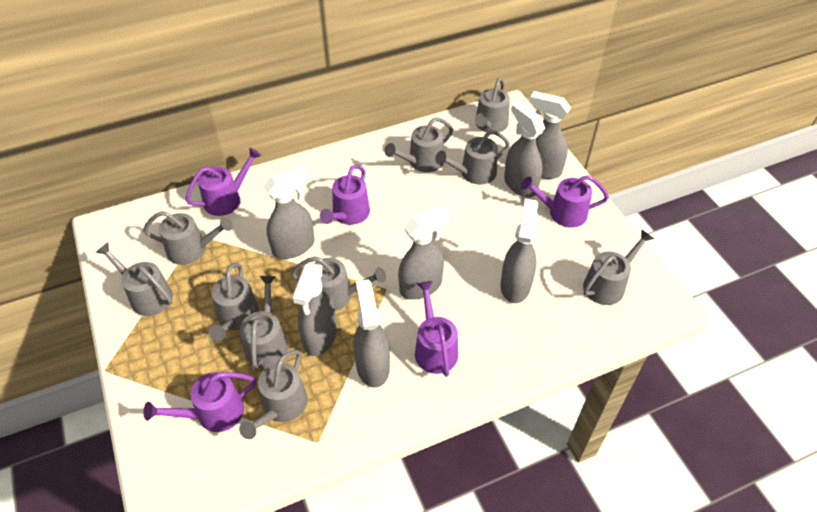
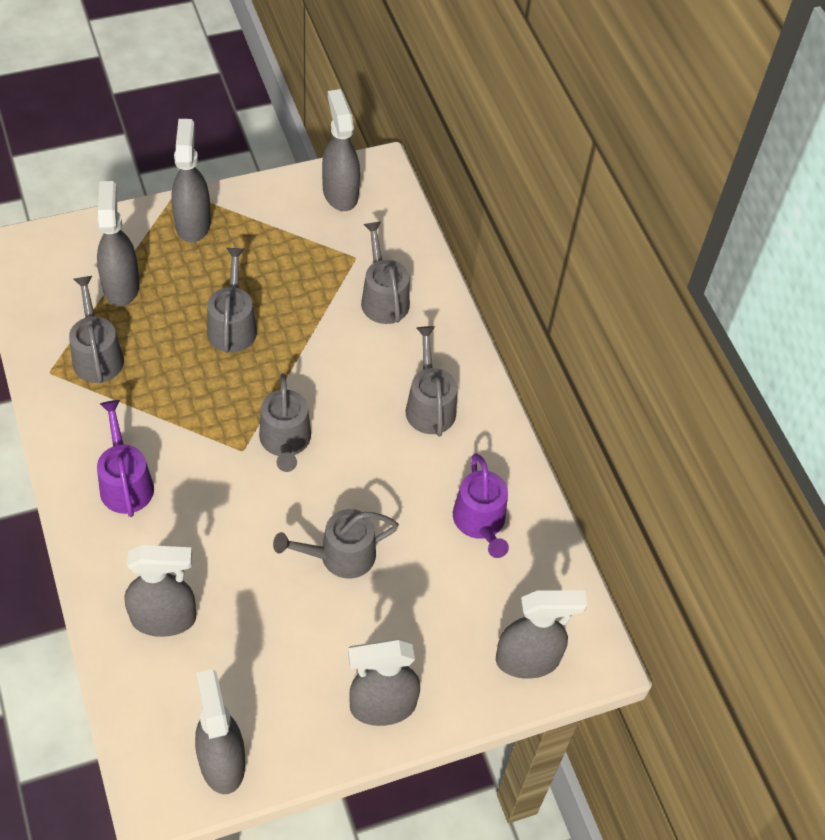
grey watering can: 10 -> 6
purple watering can: 5 -> 2

